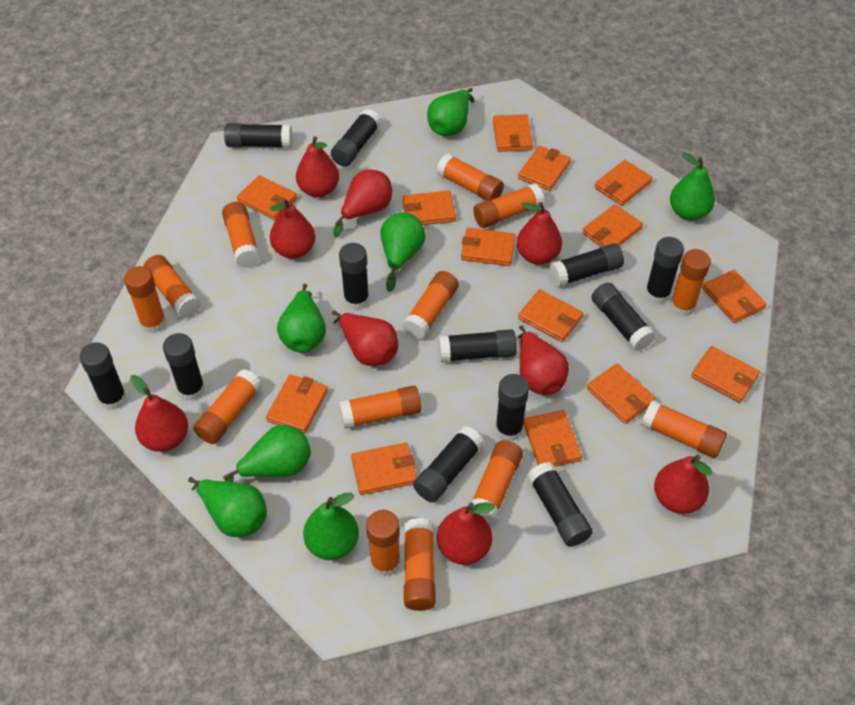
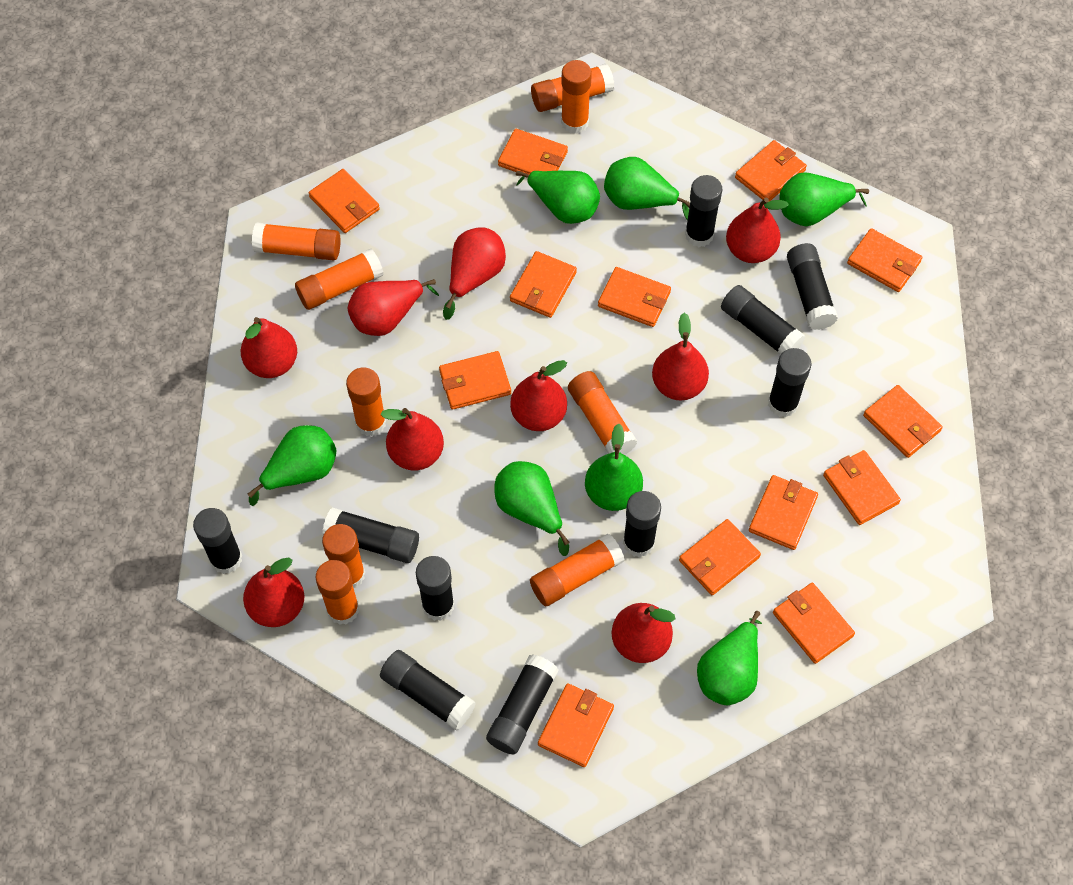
black glue stick: 12 -> 10
orange glue stick: 13 -> 9
orange wallet: 14 -> 13

